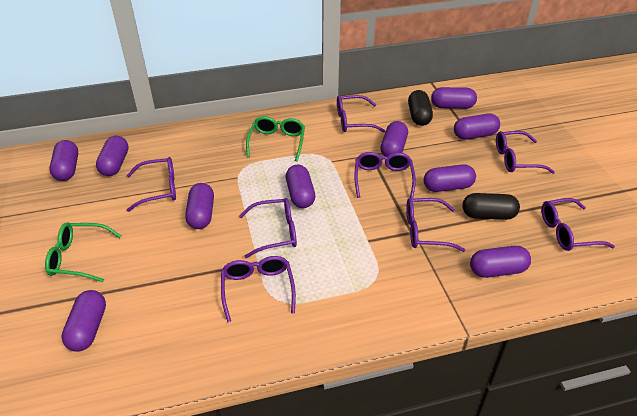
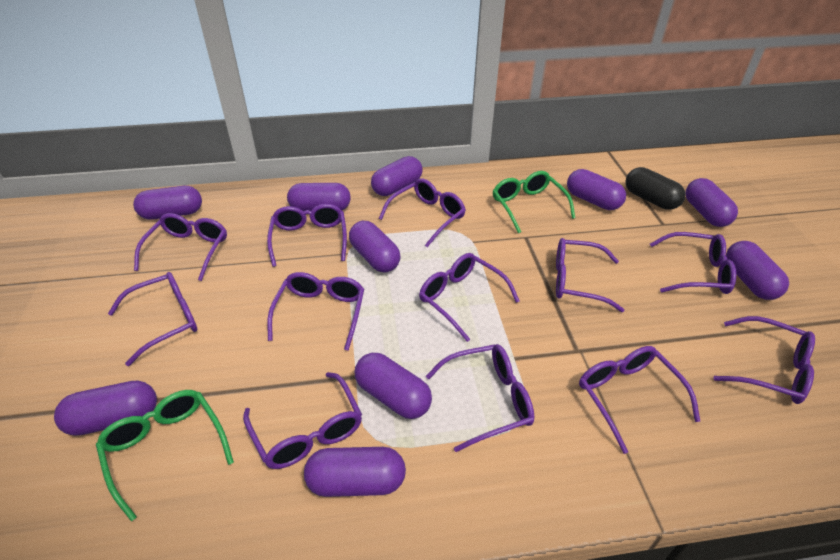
black capsule: 2 -> 1
purple glasses: 8 -> 12

